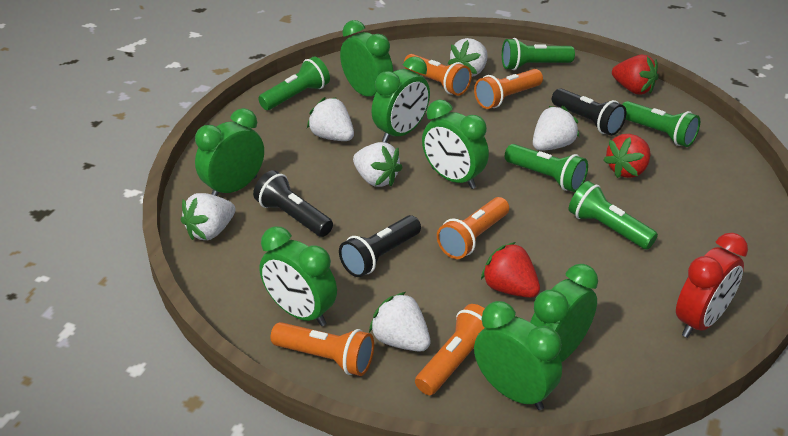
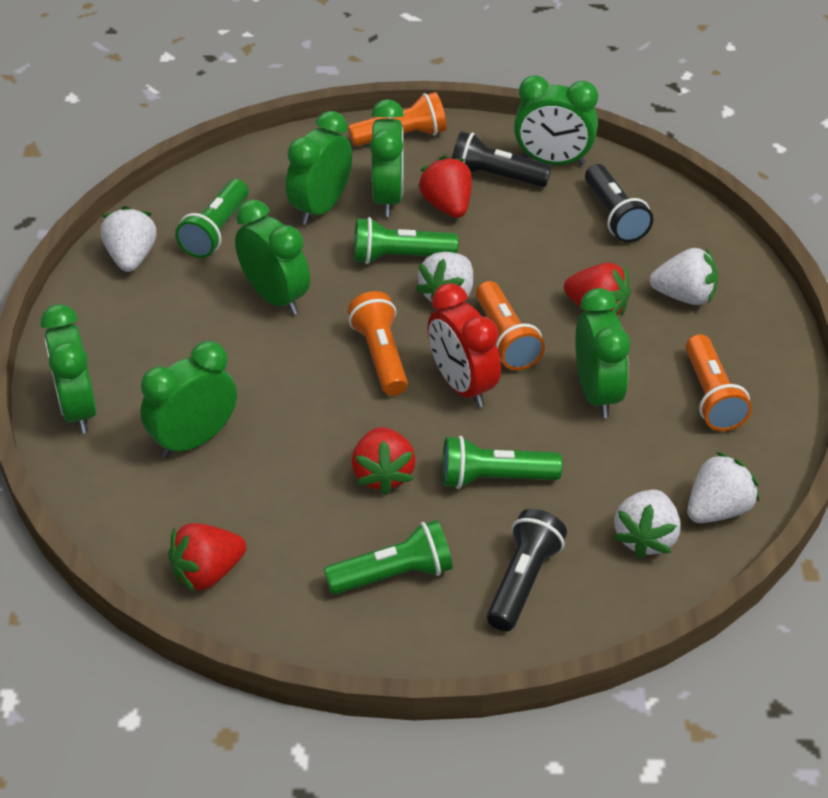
green flashlight: 5 -> 4
orange flashlight: 5 -> 4
red strawberry: 3 -> 4
white strawberry: 6 -> 5

